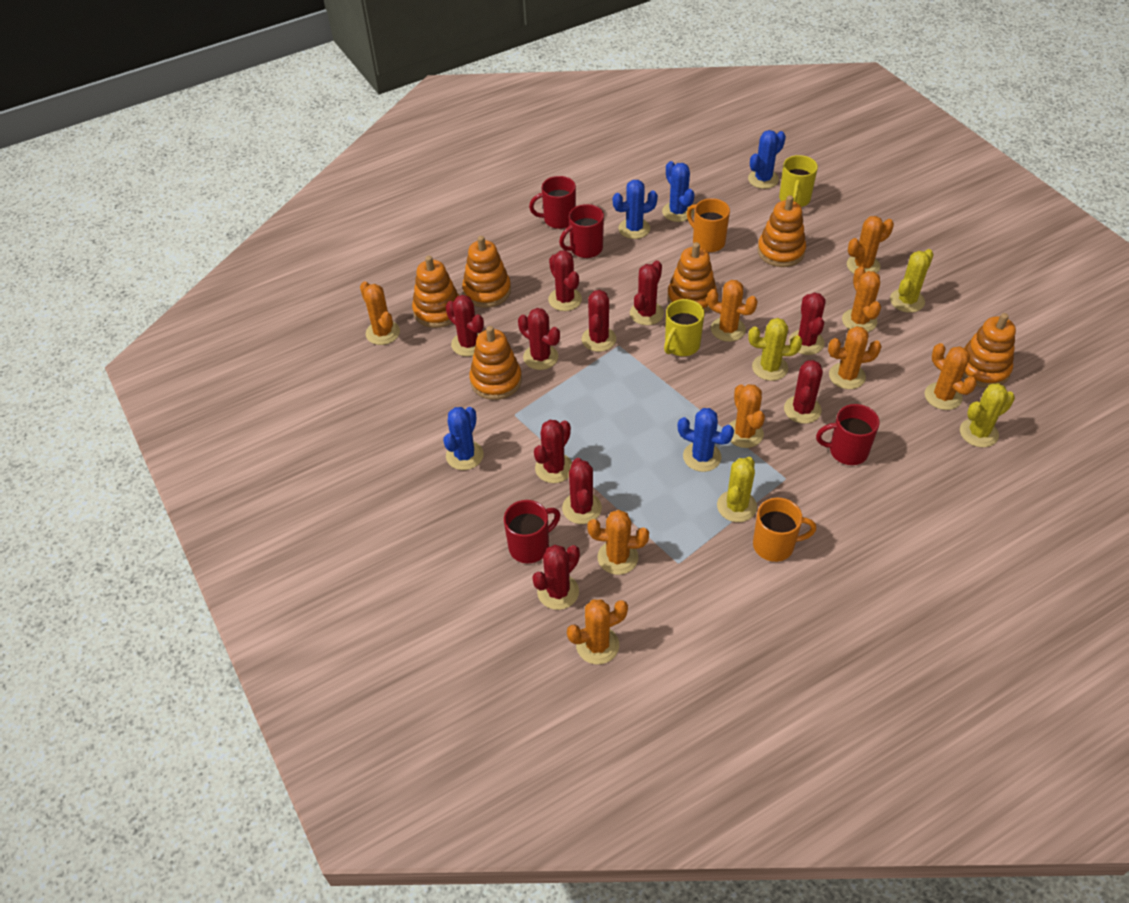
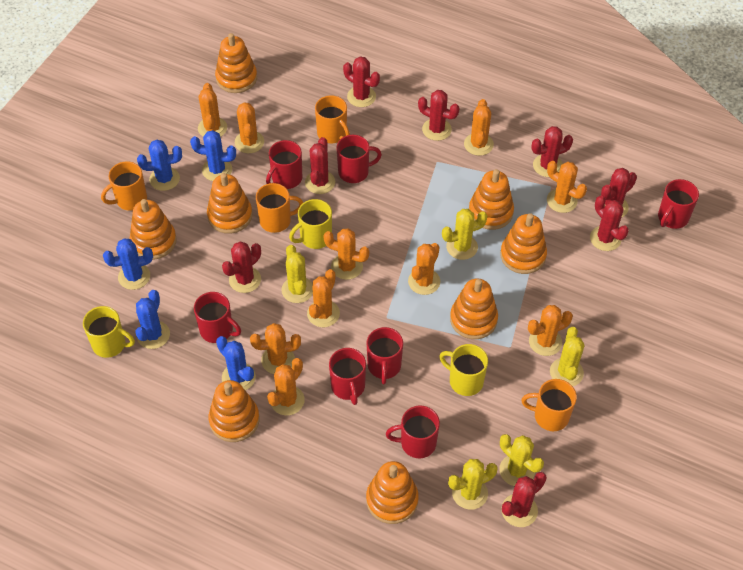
orange cactus: 9 -> 10
orange mug: 2 -> 4
orange stacking toy: 6 -> 8
red cactus: 10 -> 8
red mug: 4 -> 7
yellow cactus: 4 -> 5
yellow mug: 2 -> 3

